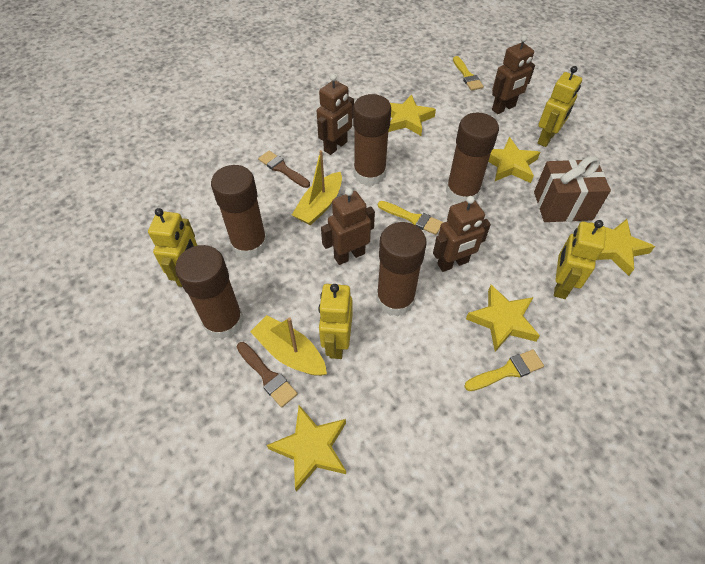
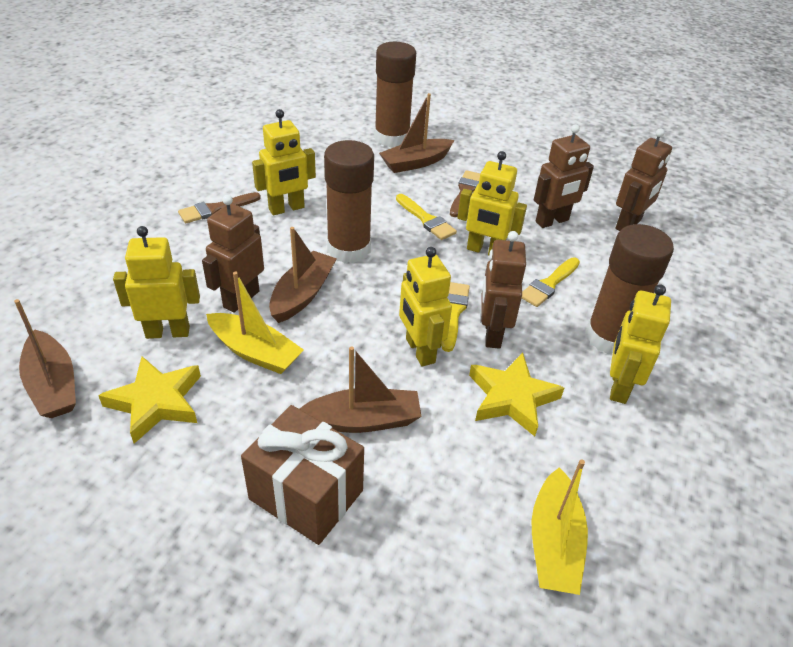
brown boat: 0 -> 4
brown glue stick: 5 -> 3
yellow robot: 4 -> 5
yellow star: 5 -> 2

